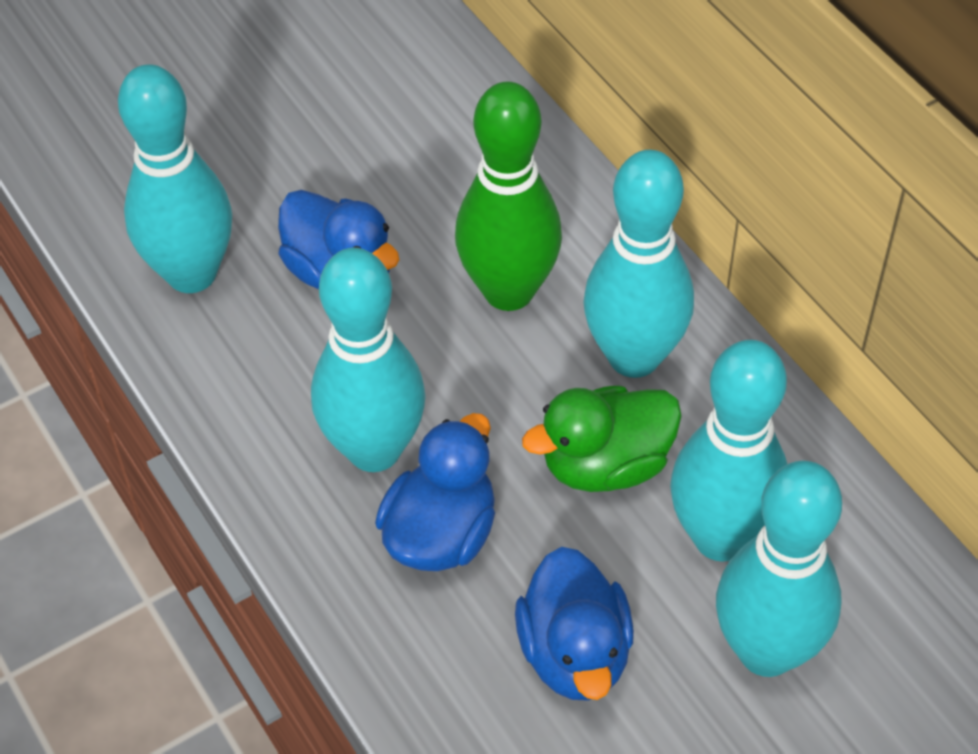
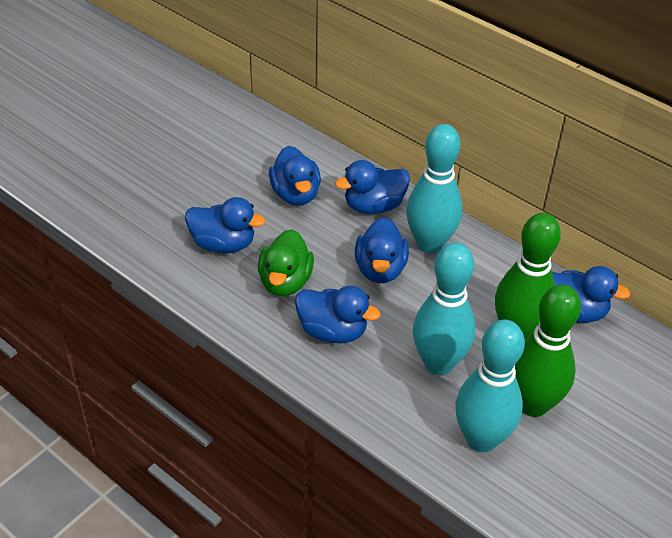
blue duck: 3 -> 6
green bowling pin: 1 -> 2
turquoise bowling pin: 5 -> 3

